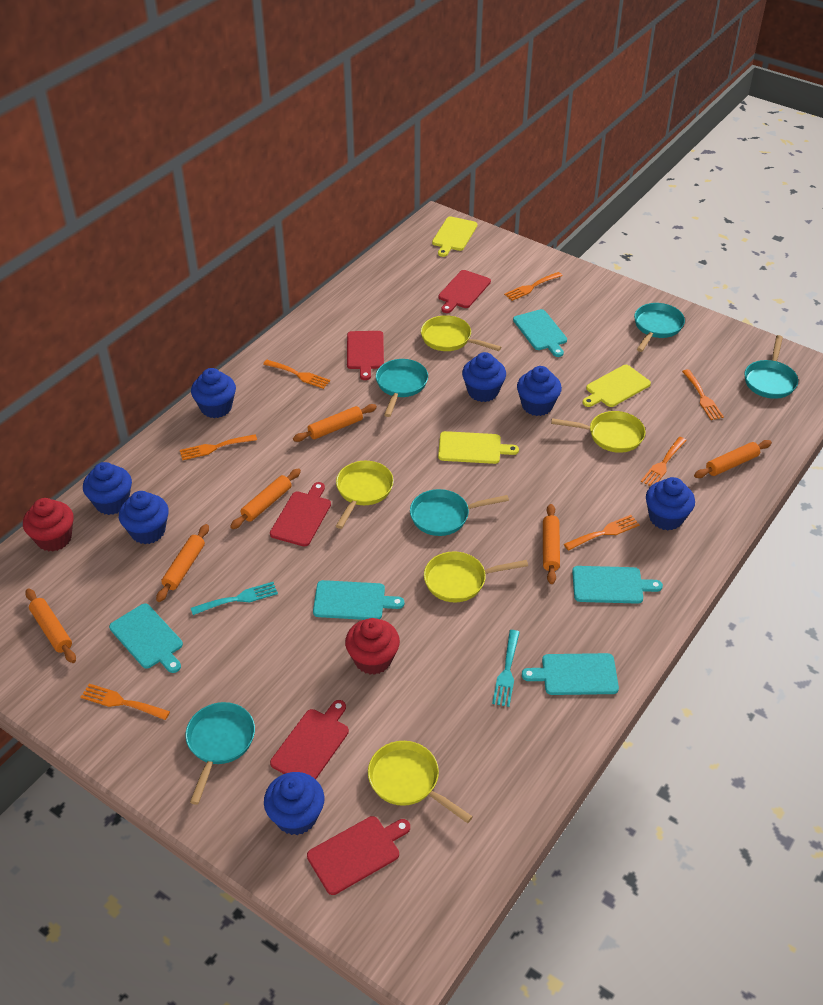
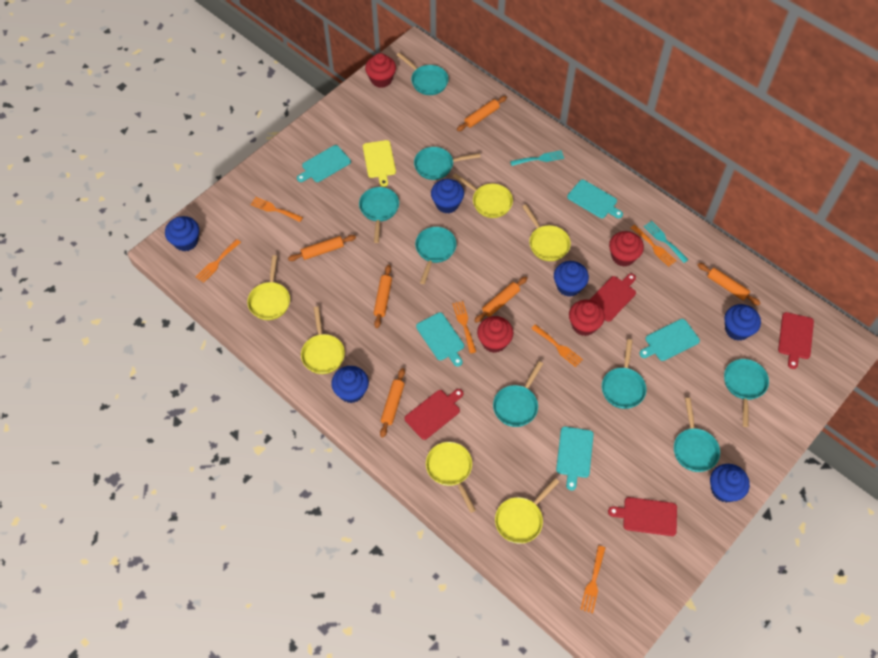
blue cupcake: 7 -> 6
orange fork: 7 -> 6
red cupcake: 2 -> 4
red cutting board: 5 -> 4
turquoise pan: 5 -> 8
yellow cutting board: 3 -> 1
yellow pan: 5 -> 6

